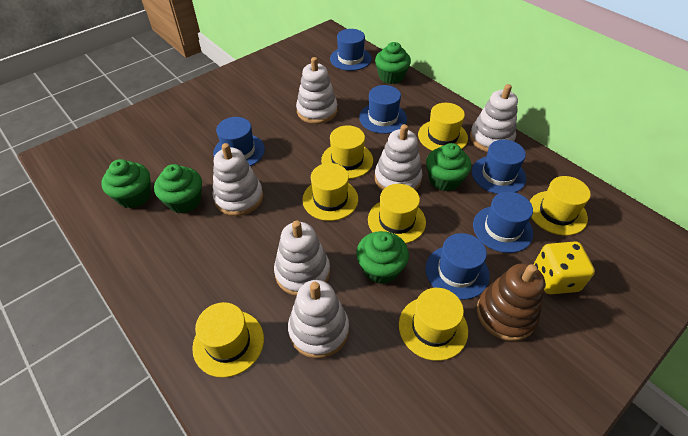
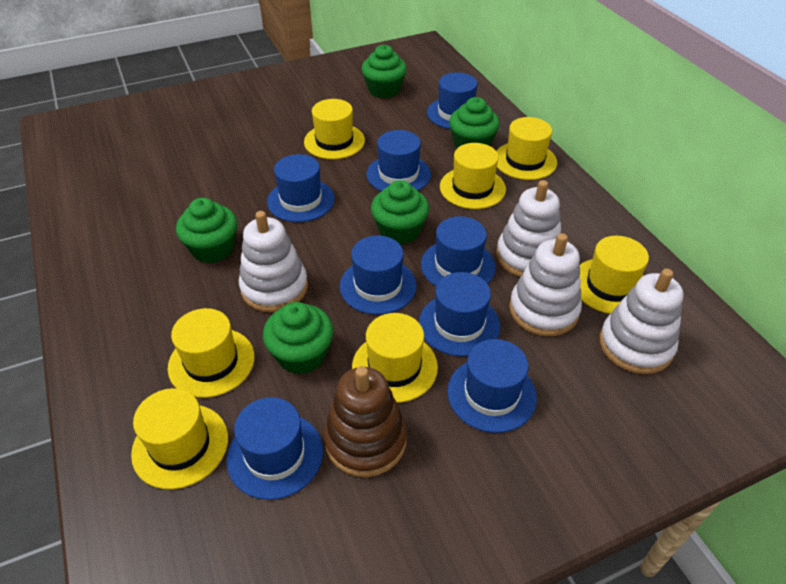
blue hat: 6 -> 8
white stacking toy: 6 -> 4
yellow dice: 1 -> 0

